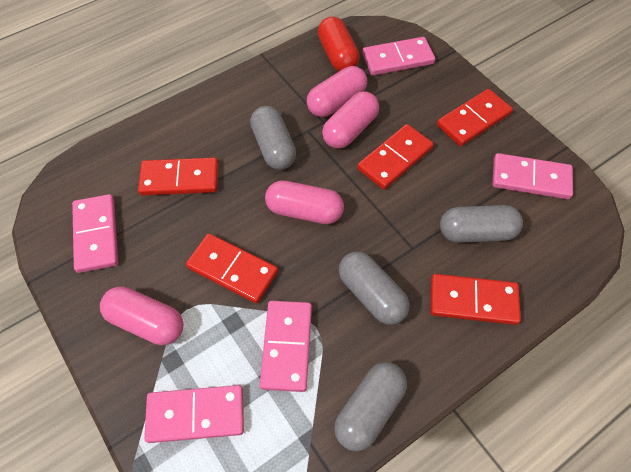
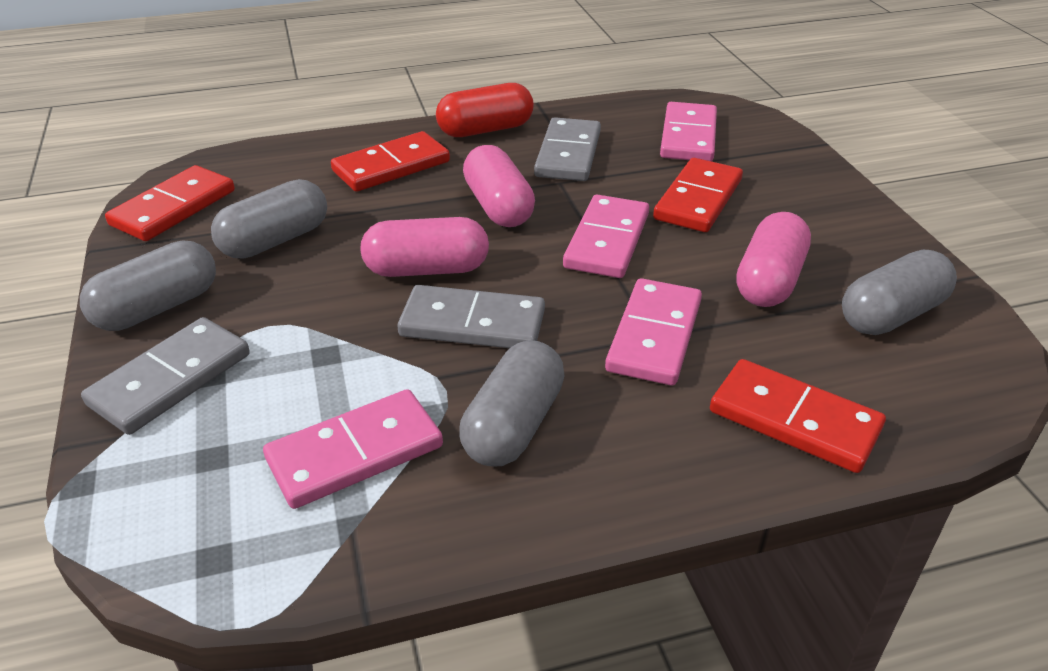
grey domino: 0 -> 3
pink capsule: 4 -> 3
pink domino: 5 -> 4
red domino: 5 -> 4

